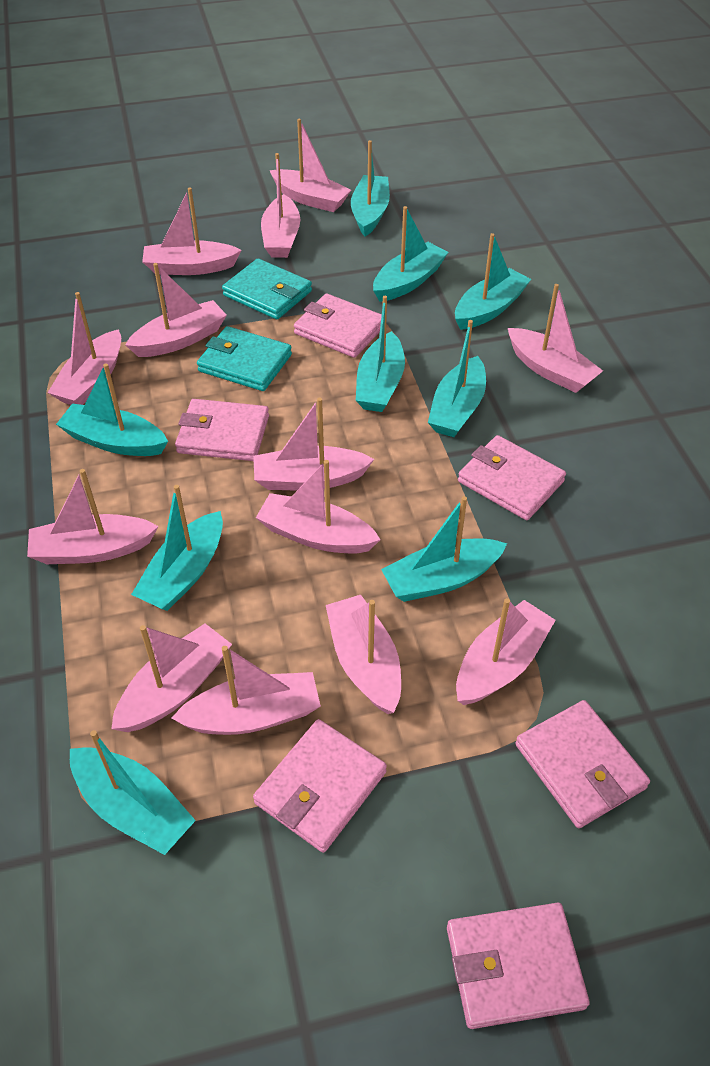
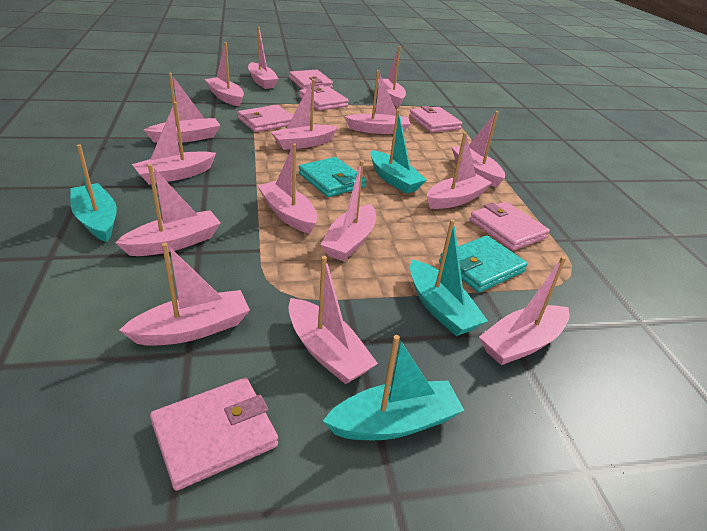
pink boat: 13 -> 15
turquoise boat: 9 -> 4

